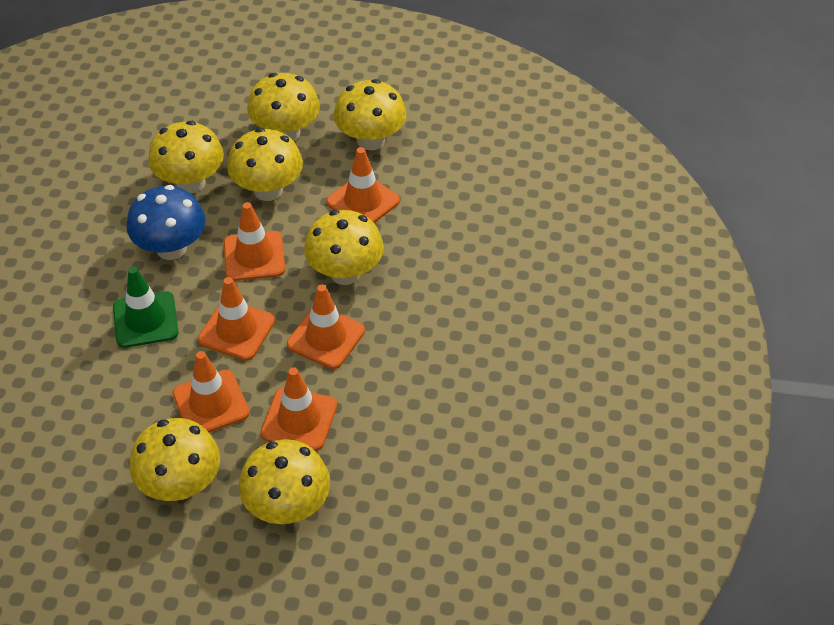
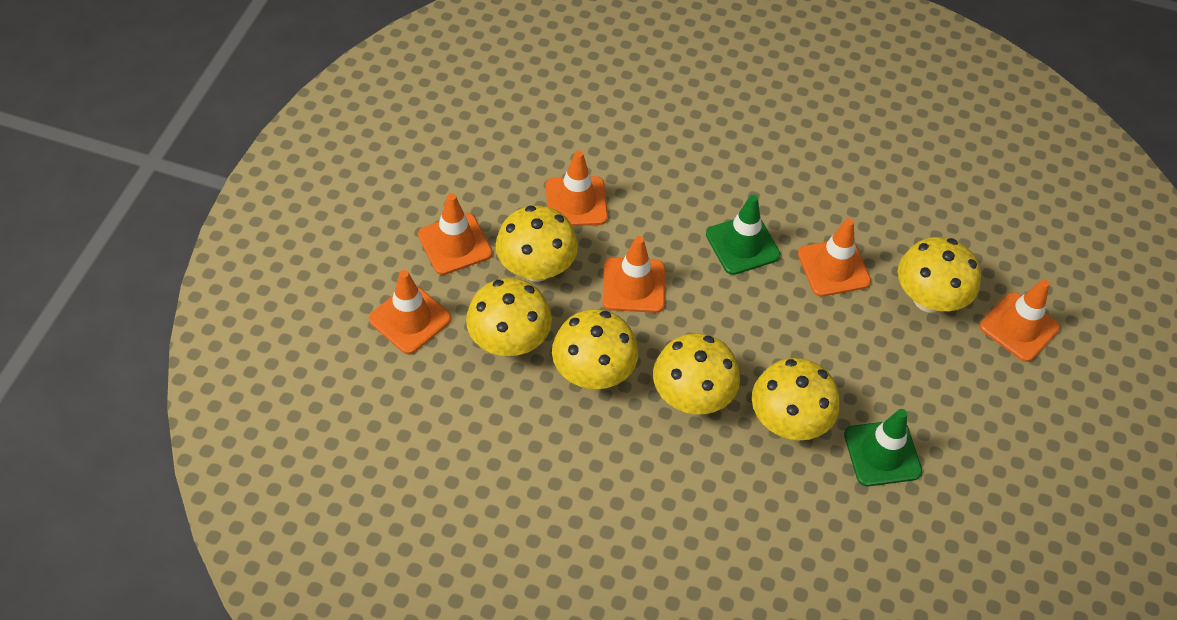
blue mushroom: 1 -> 0
green traffic cone: 1 -> 2
yellow mushroom: 7 -> 6

